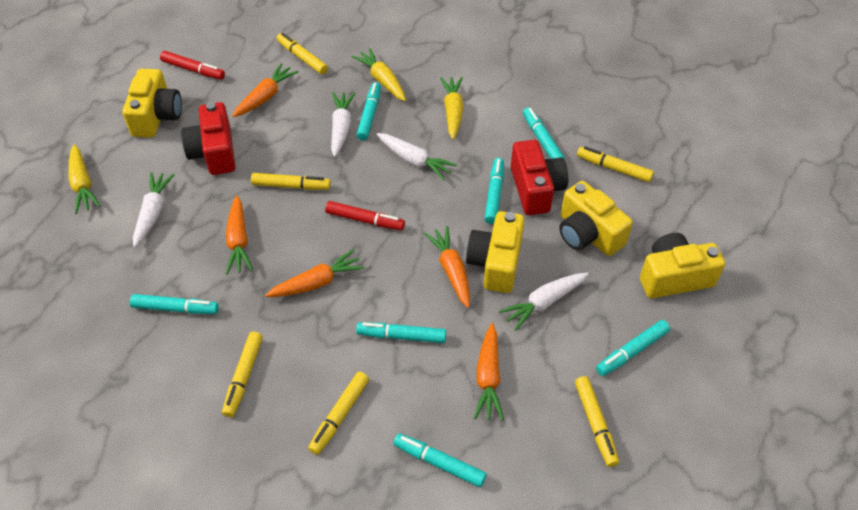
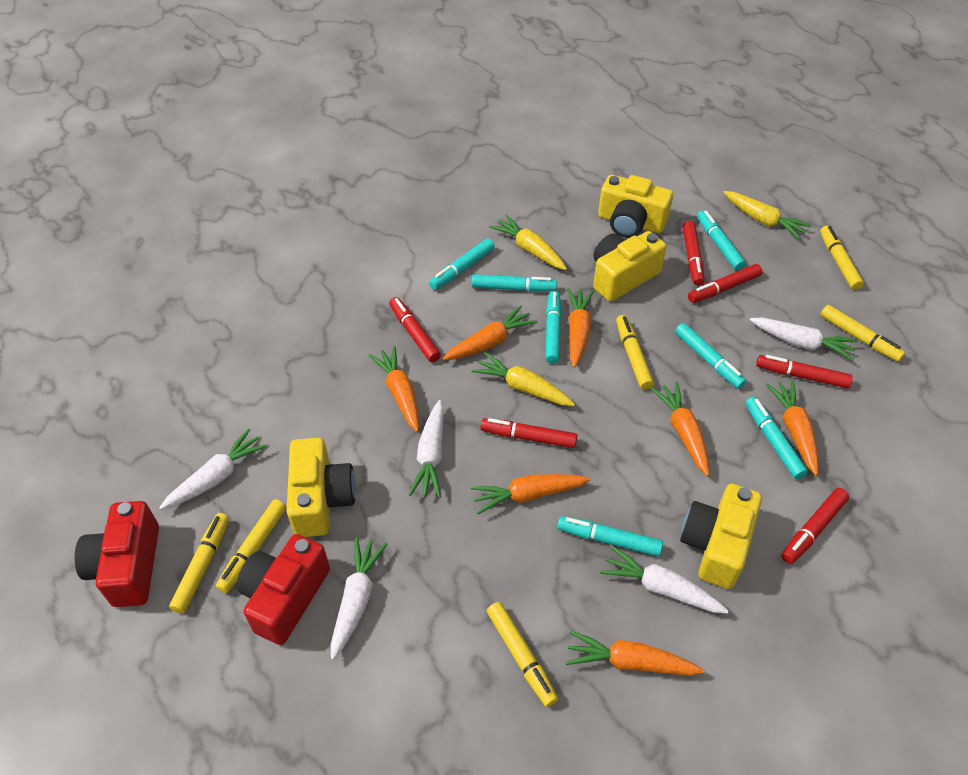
orange carrot: 5 -> 7
red marker: 2 -> 6
white carrot: 4 -> 5

